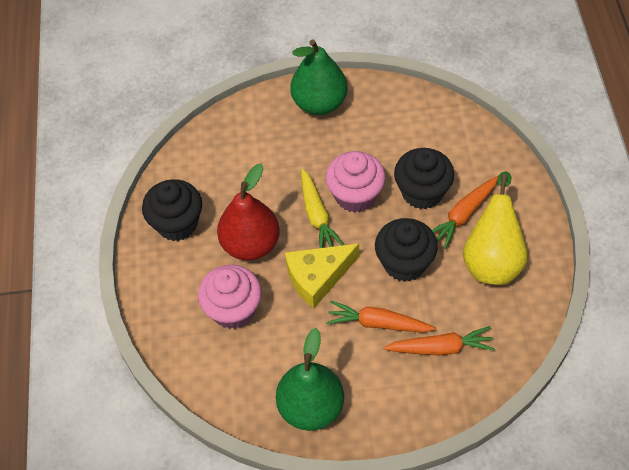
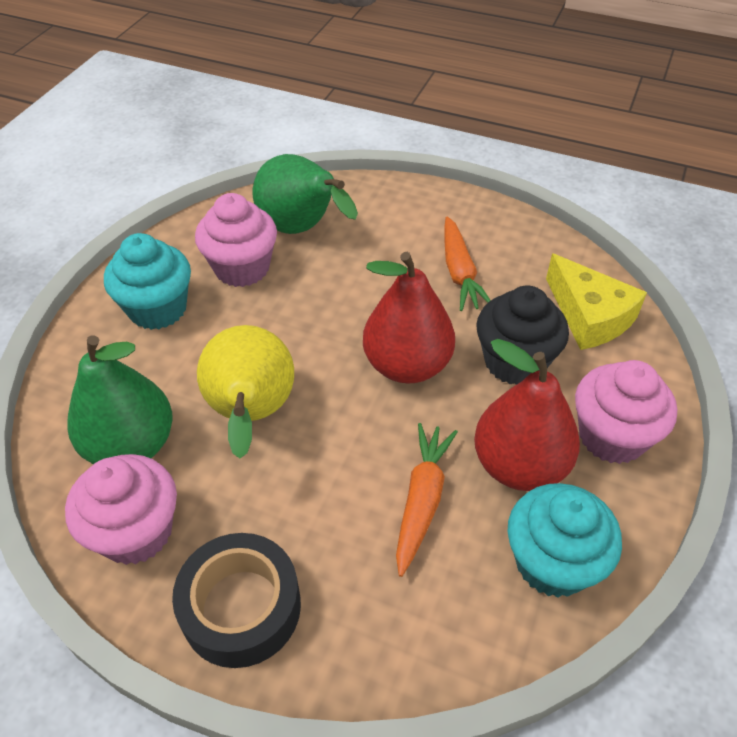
black cupcake: 3 -> 1
black tape: 0 -> 1
orange carrot: 3 -> 2
pink cupcake: 2 -> 3
red pear: 1 -> 2
turquoise cupcake: 0 -> 2
yellow carrot: 1 -> 0

